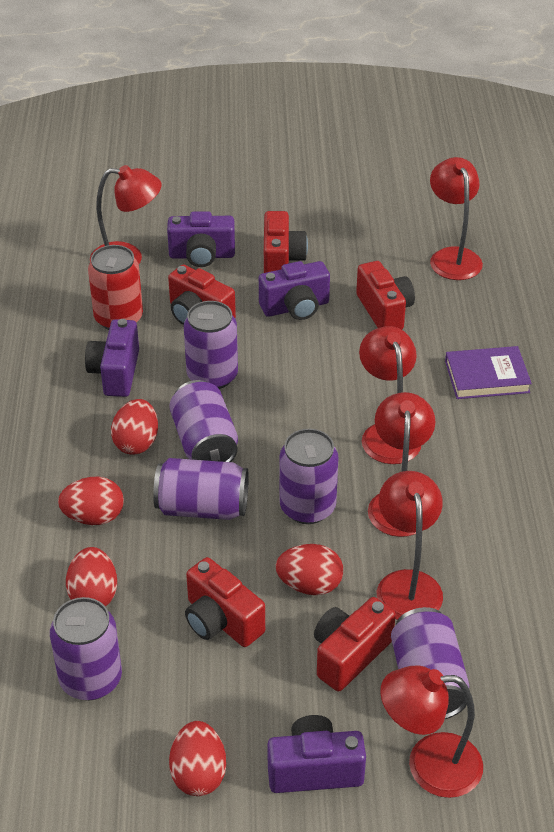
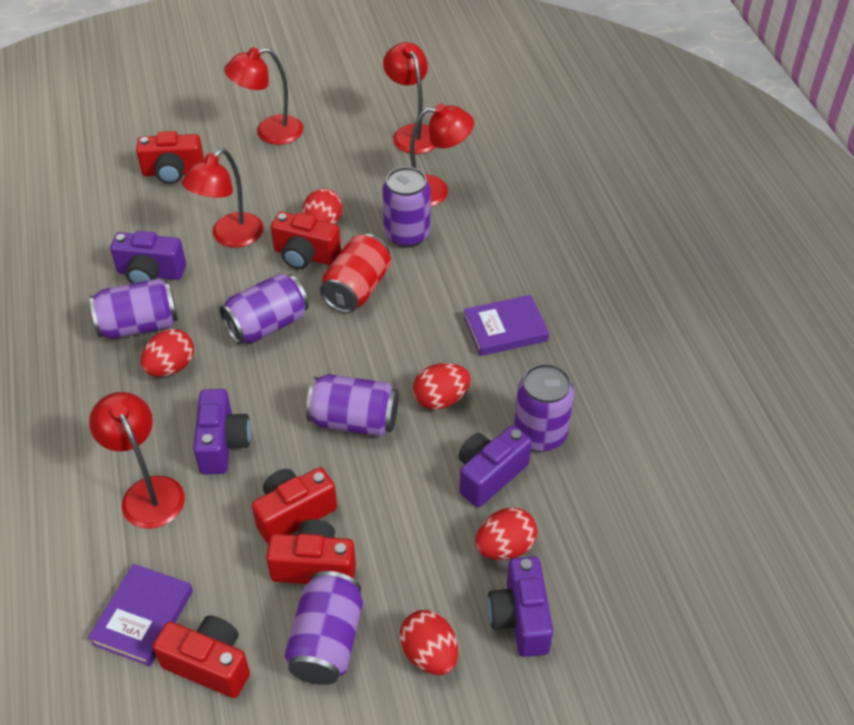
purple book: 1 -> 2
red lamp: 6 -> 5

